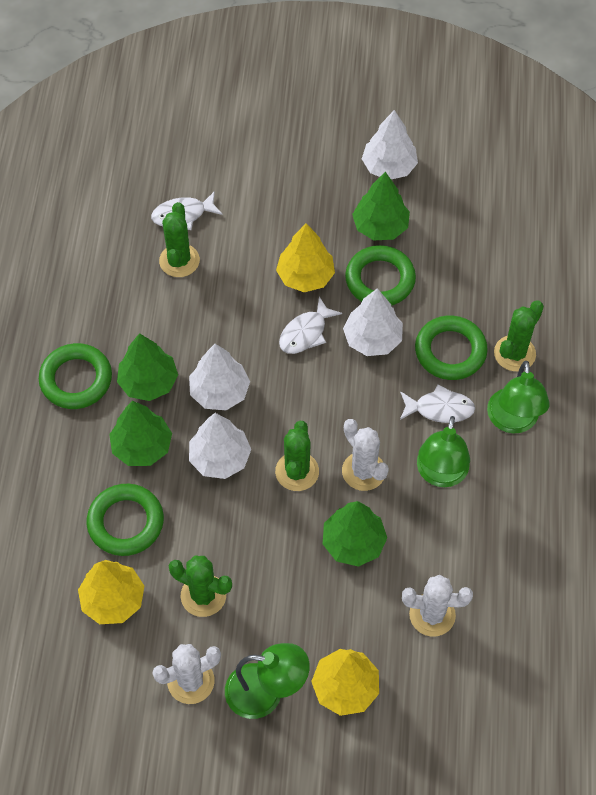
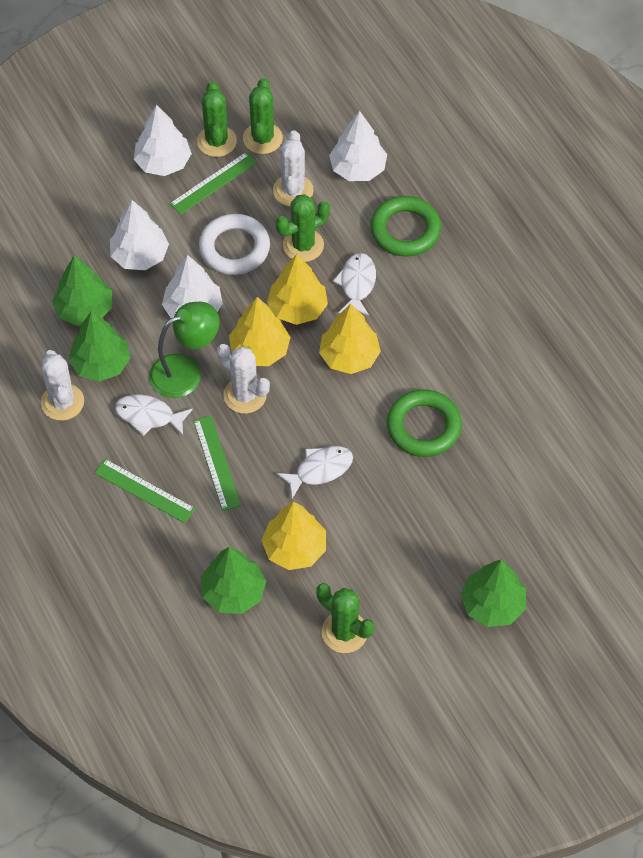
green lamp: 3 -> 1
green ring: 4 -> 2
green ruler: 0 -> 3
white ring: 0 -> 1
yellow tree: 3 -> 4

